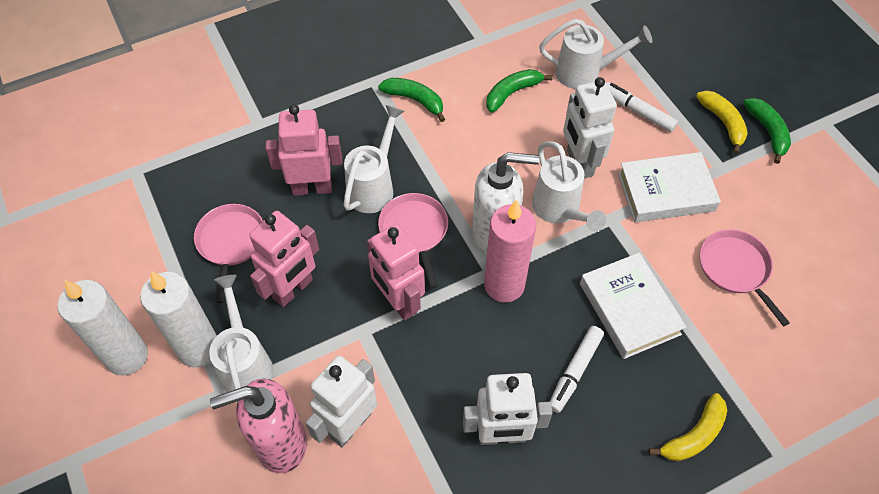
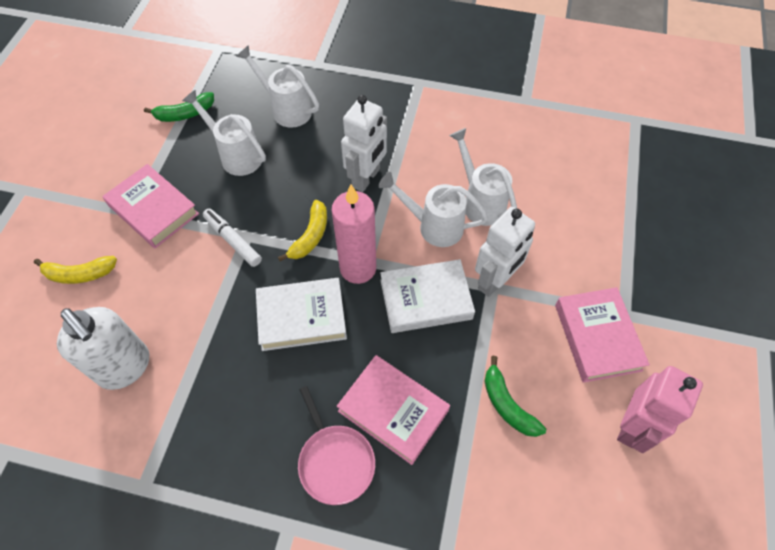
green banana: 3 -> 2
pink book: 0 -> 3
pink pan: 3 -> 1
pink robot: 3 -> 1
pink soap dispenser: 1 -> 0
white candle: 2 -> 0
white marker: 2 -> 1
white robot: 3 -> 2

